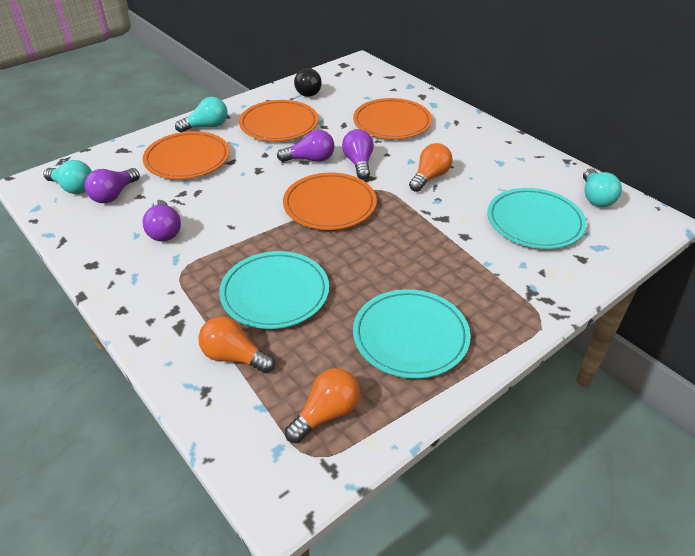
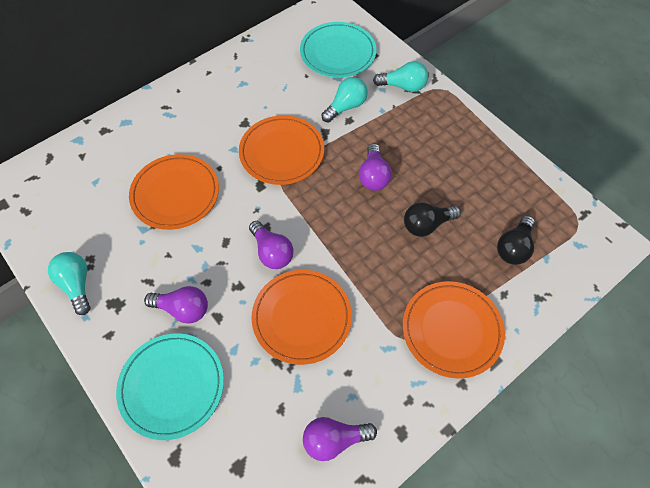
black light bulb: 1 -> 2
orange light bulb: 3 -> 0
turquoise plate: 3 -> 2

